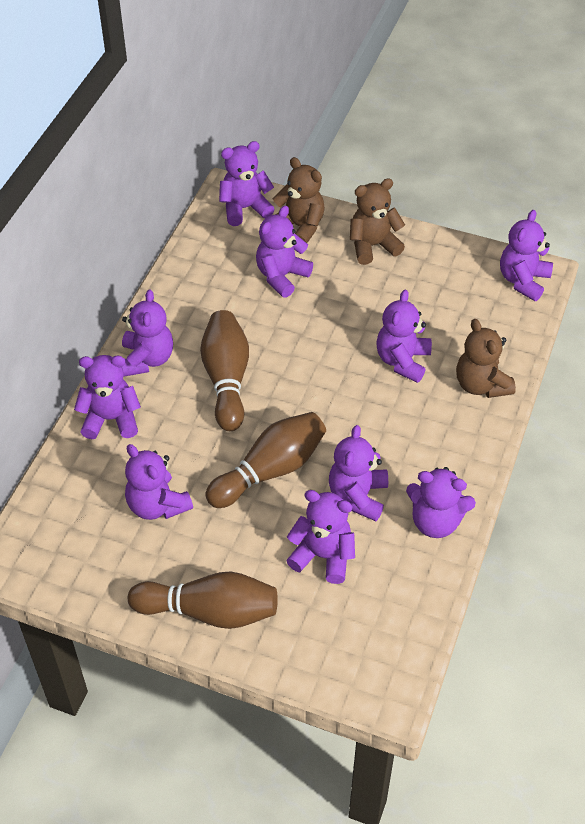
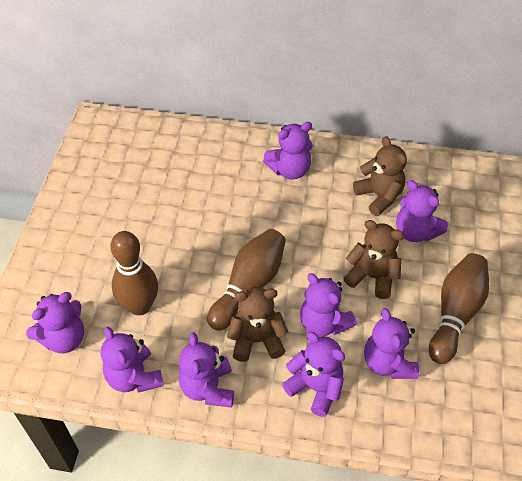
purple teddy bear: 10 -> 8

